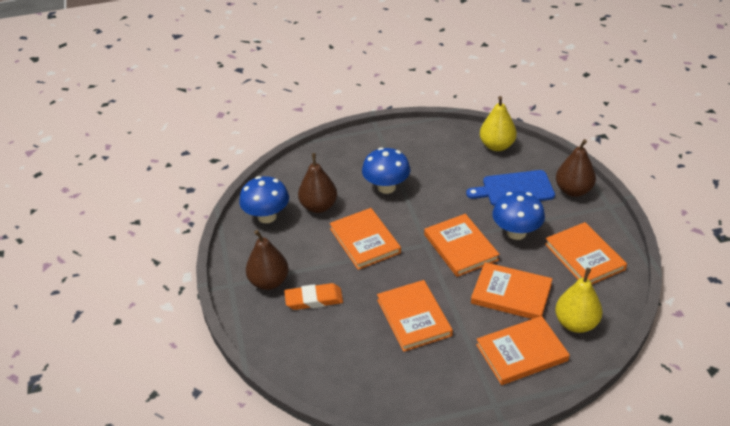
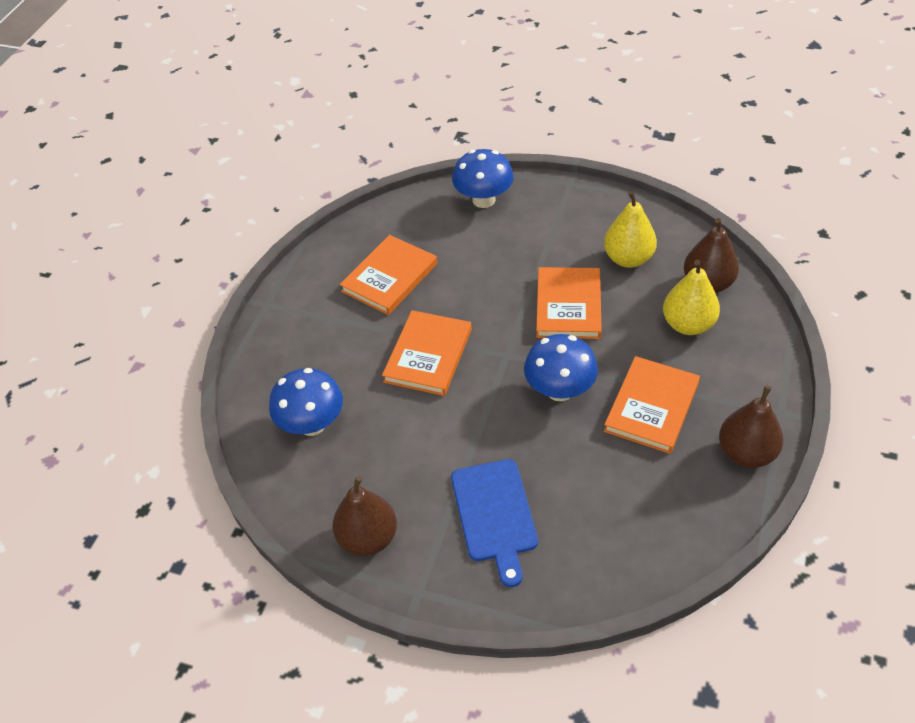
orange book: 6 -> 4
orange eraser: 1 -> 0

